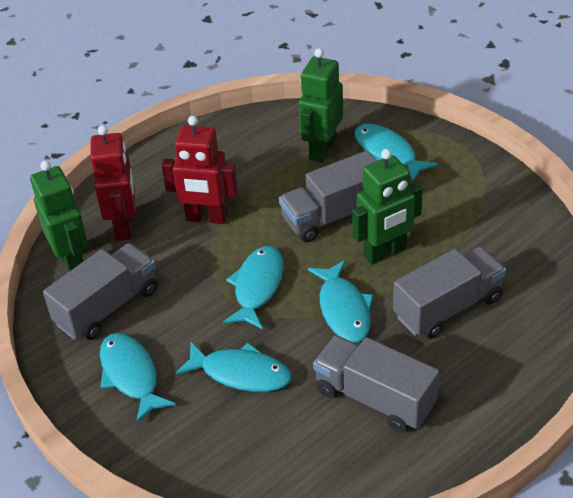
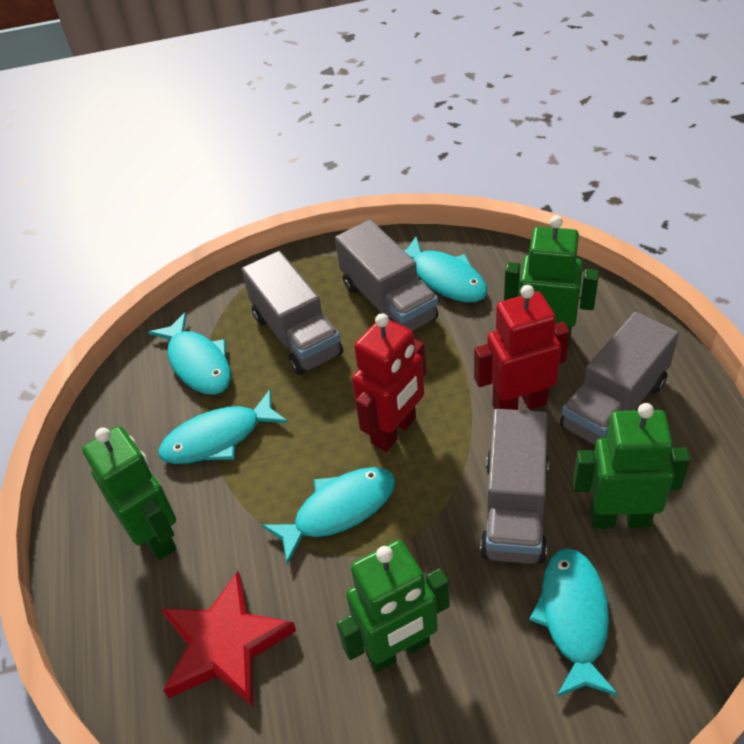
green robot: 3 -> 4
red star: 0 -> 1

